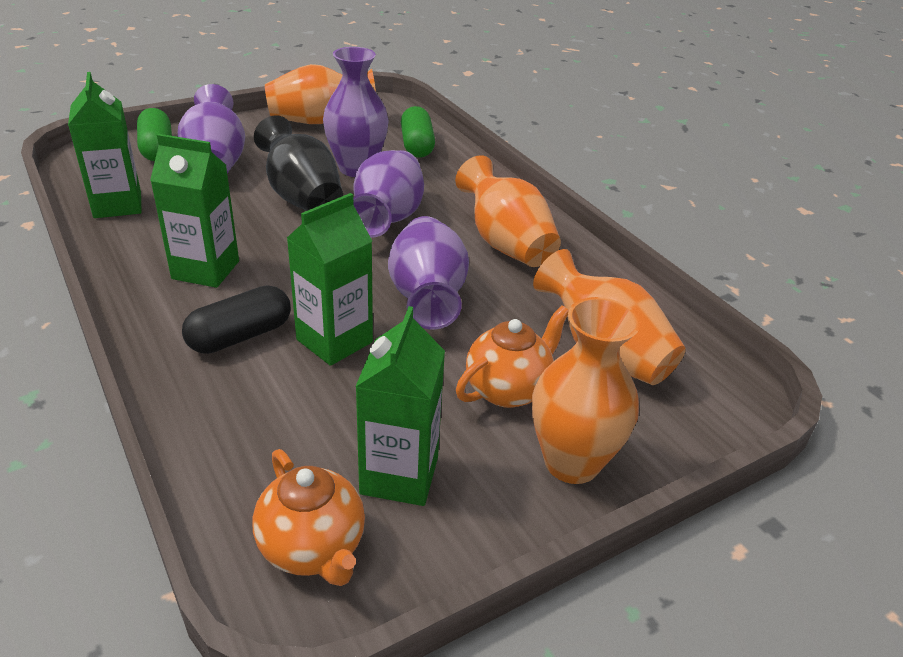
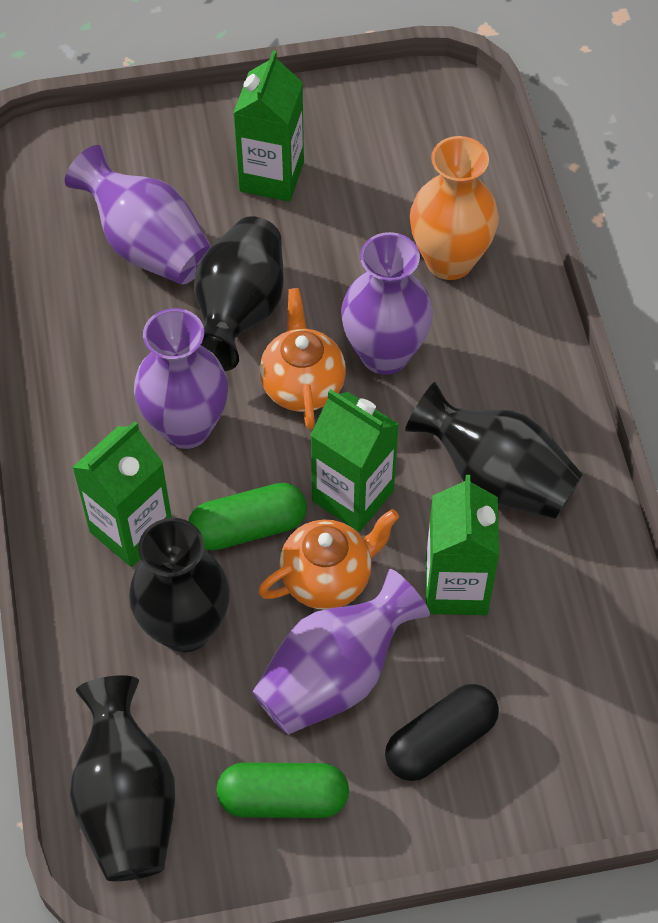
black vase: 1 -> 4
orange vase: 4 -> 1

